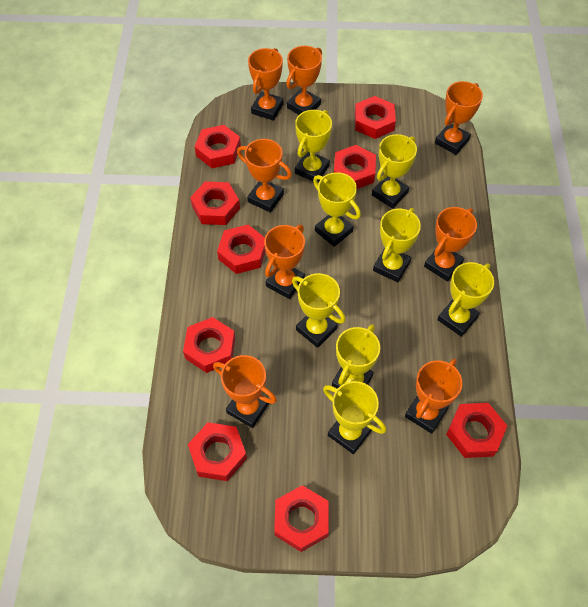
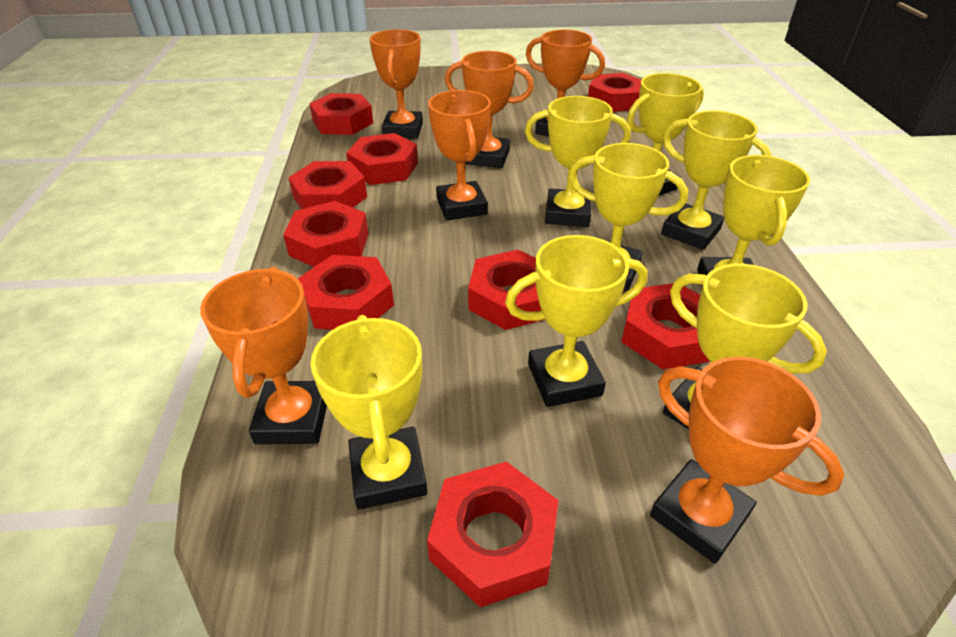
orange trophy: 8 -> 6

